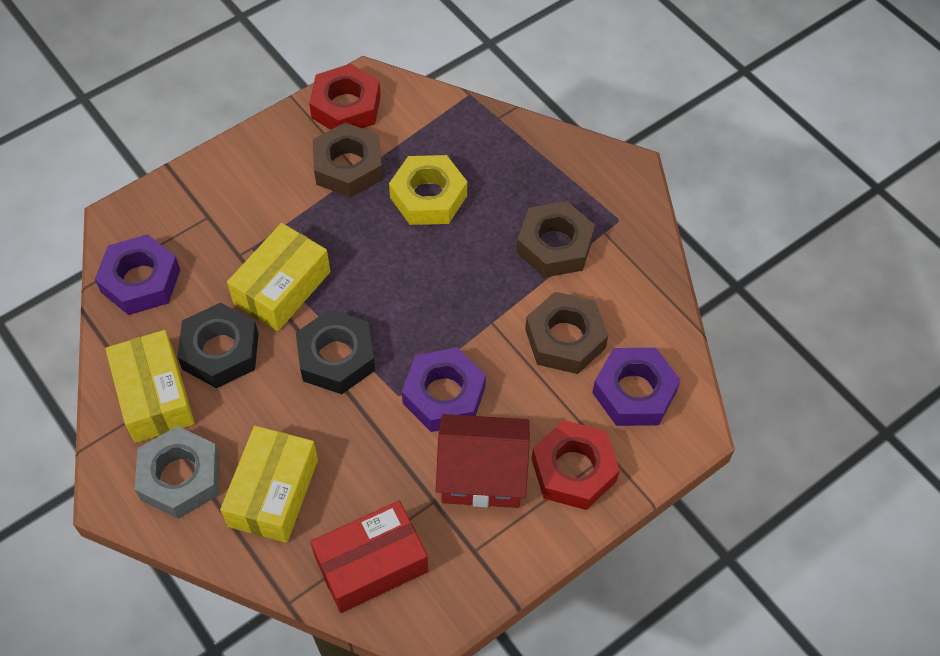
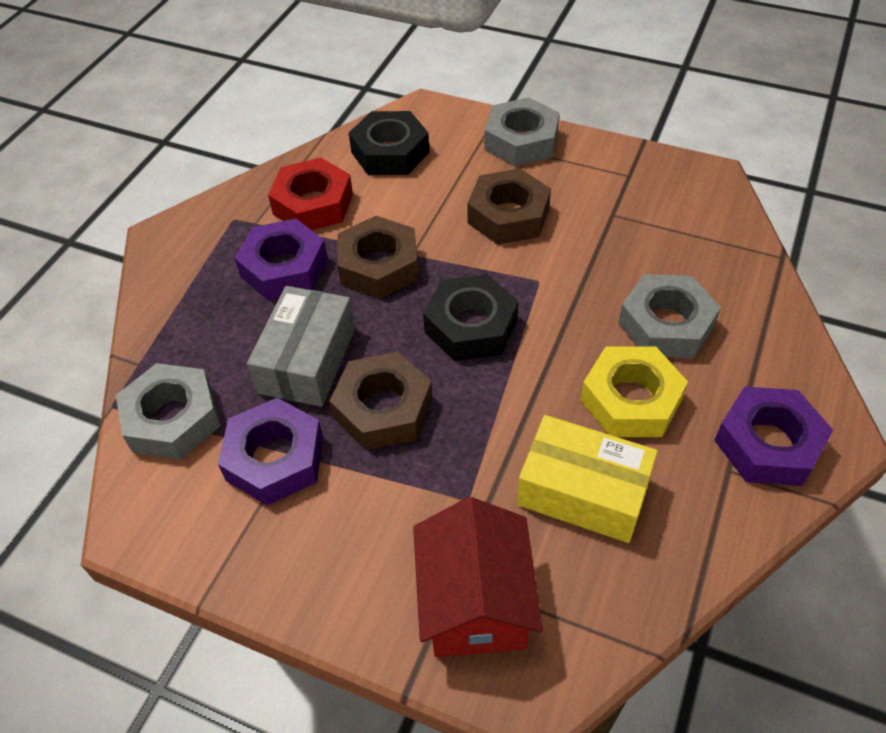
grey box: 0 -> 1
grey nut: 1 -> 3
red box: 1 -> 0
red nut: 2 -> 1
yellow box: 3 -> 1

